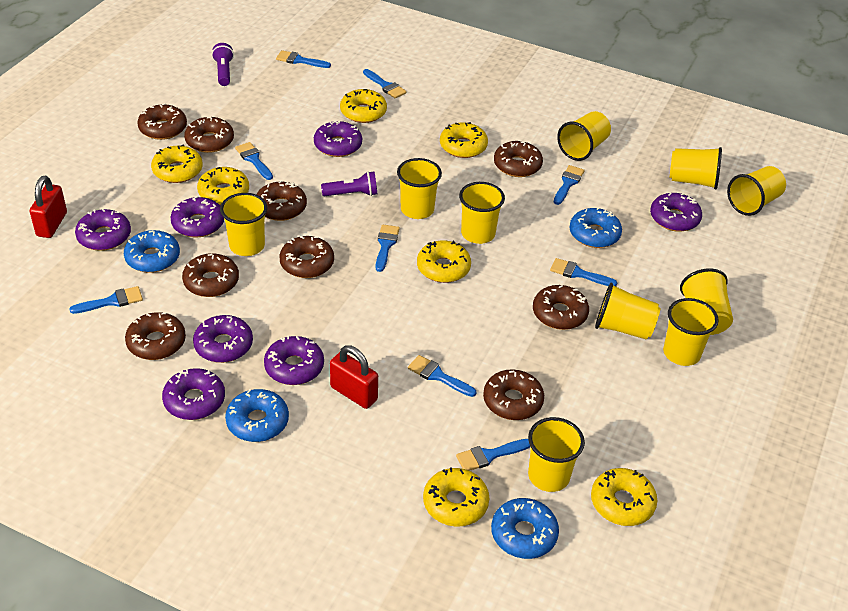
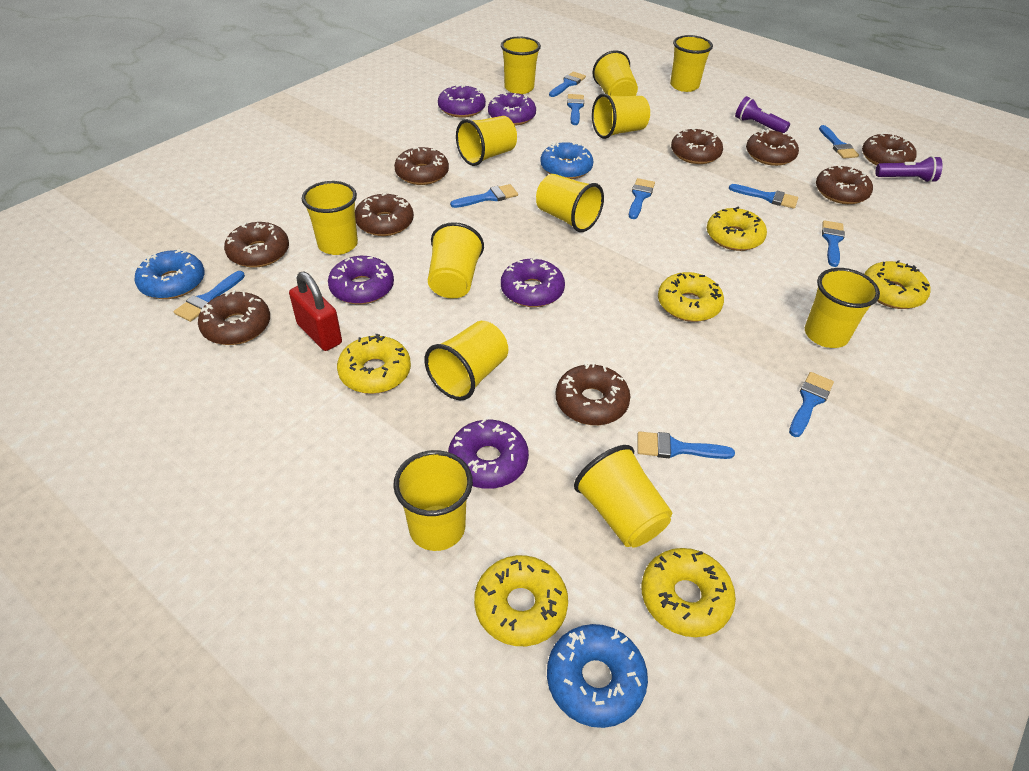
blue brush: 9 -> 10
blue donut: 4 -> 3
purple donut: 7 -> 5
red padlock: 2 -> 1
yellow cup: 10 -> 12
yellow donut: 7 -> 6

